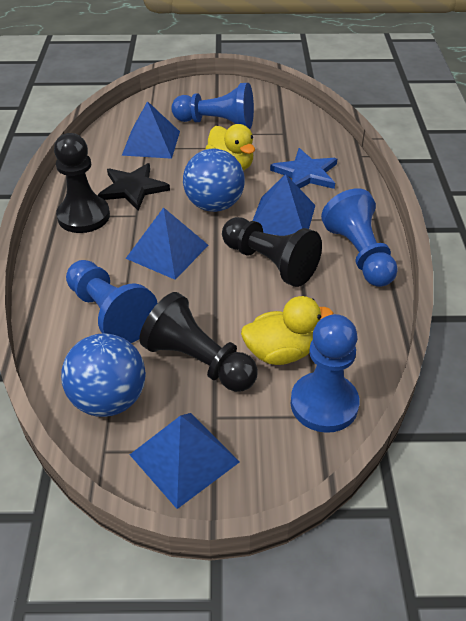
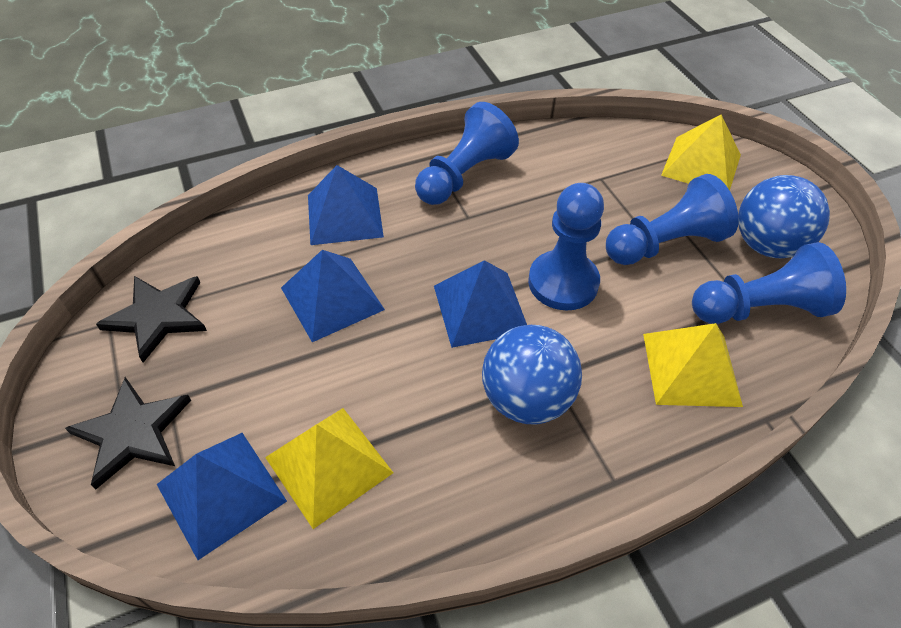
black pawn: 3 -> 0
black star: 1 -> 2
blue star: 1 -> 0
yellow duck: 2 -> 0
yellow pyramid: 0 -> 3

